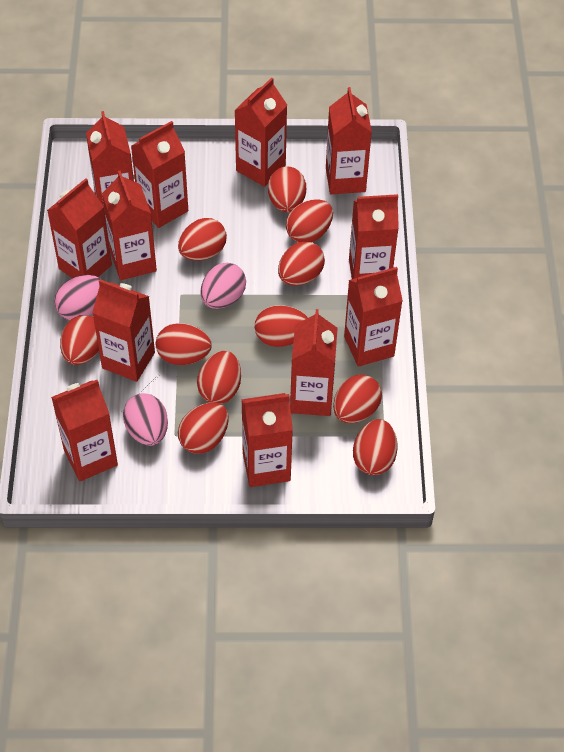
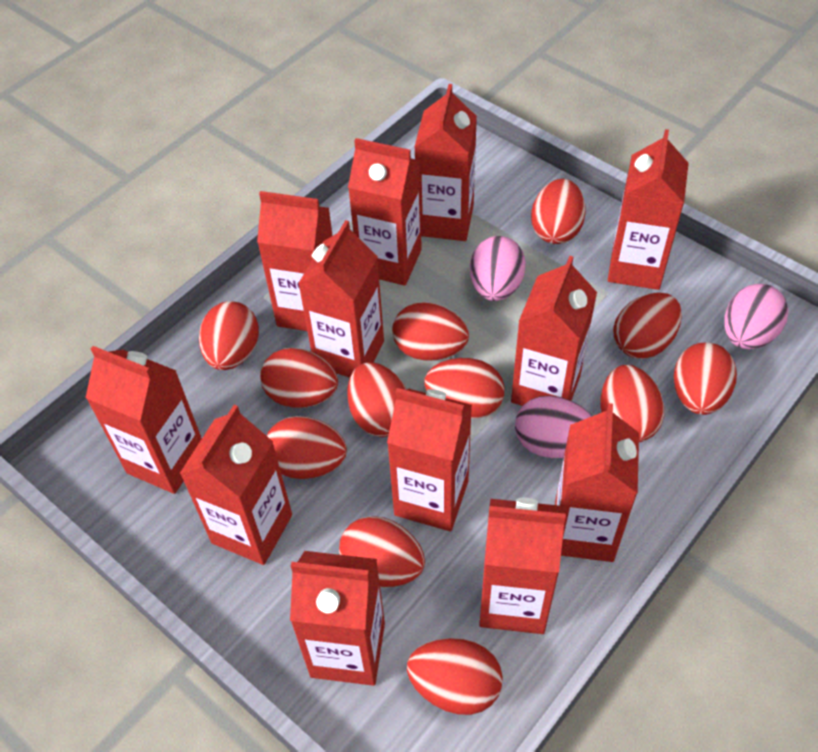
red egg: 11 -> 12

